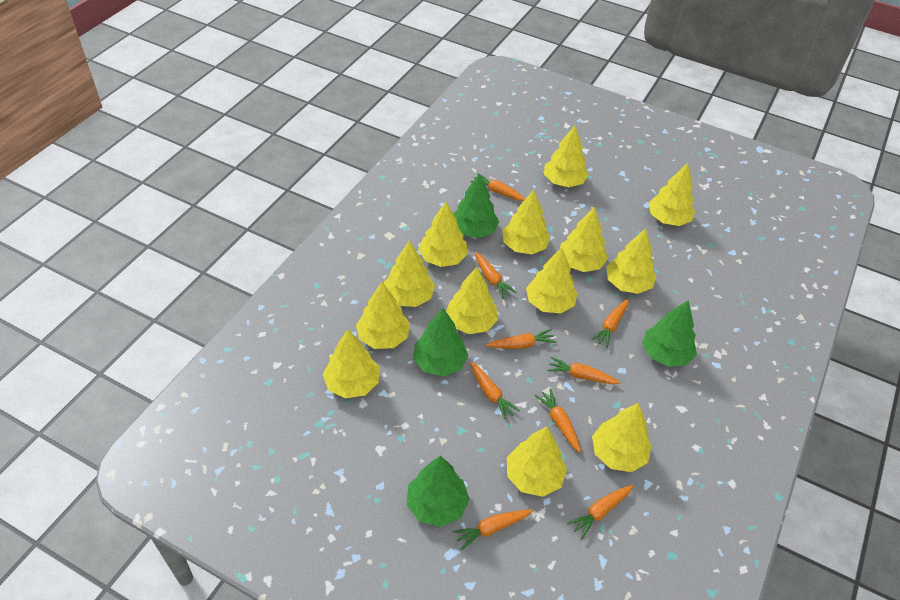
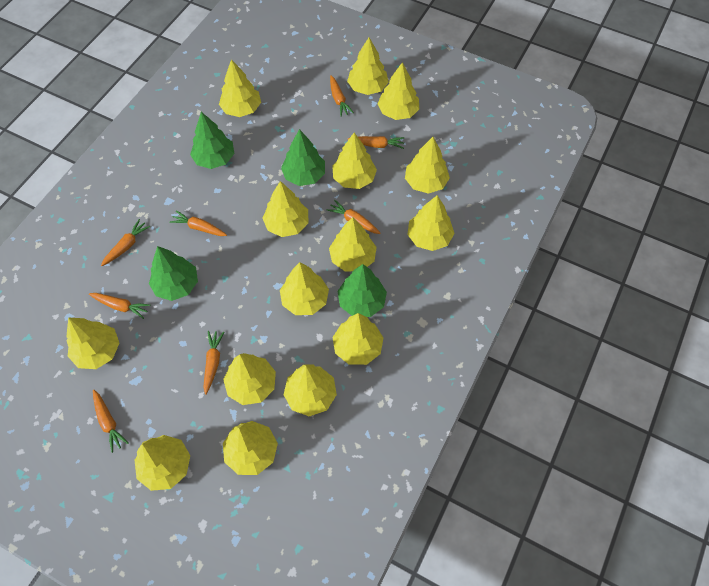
orange carrot: 9 -> 8
yellow tree: 13 -> 15

